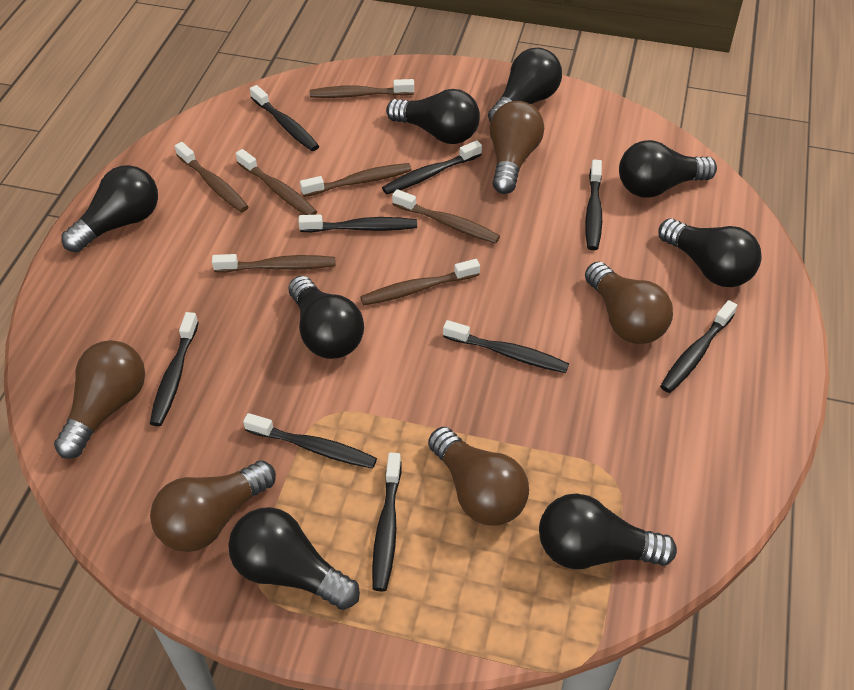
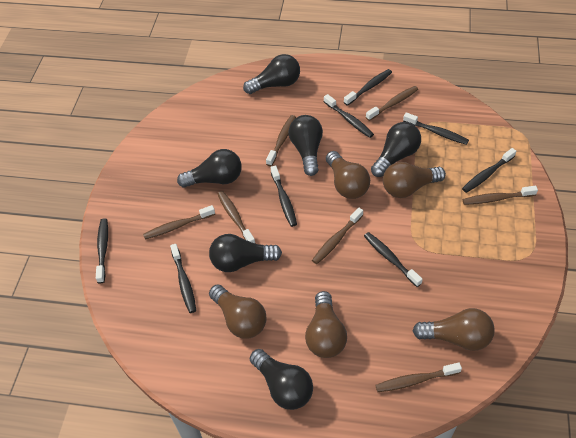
black light bulb: 8 -> 6
black toothbrush: 9 -> 8

